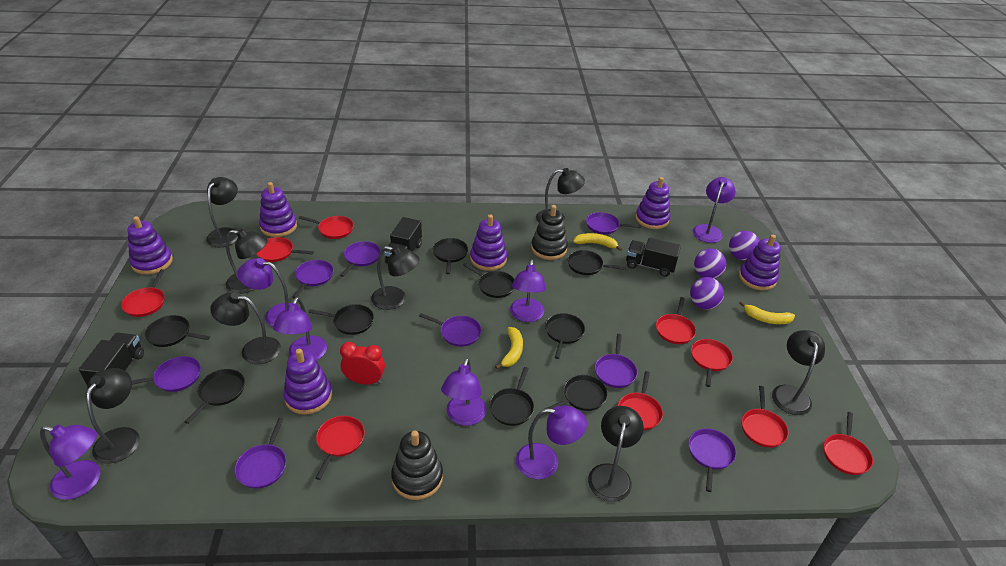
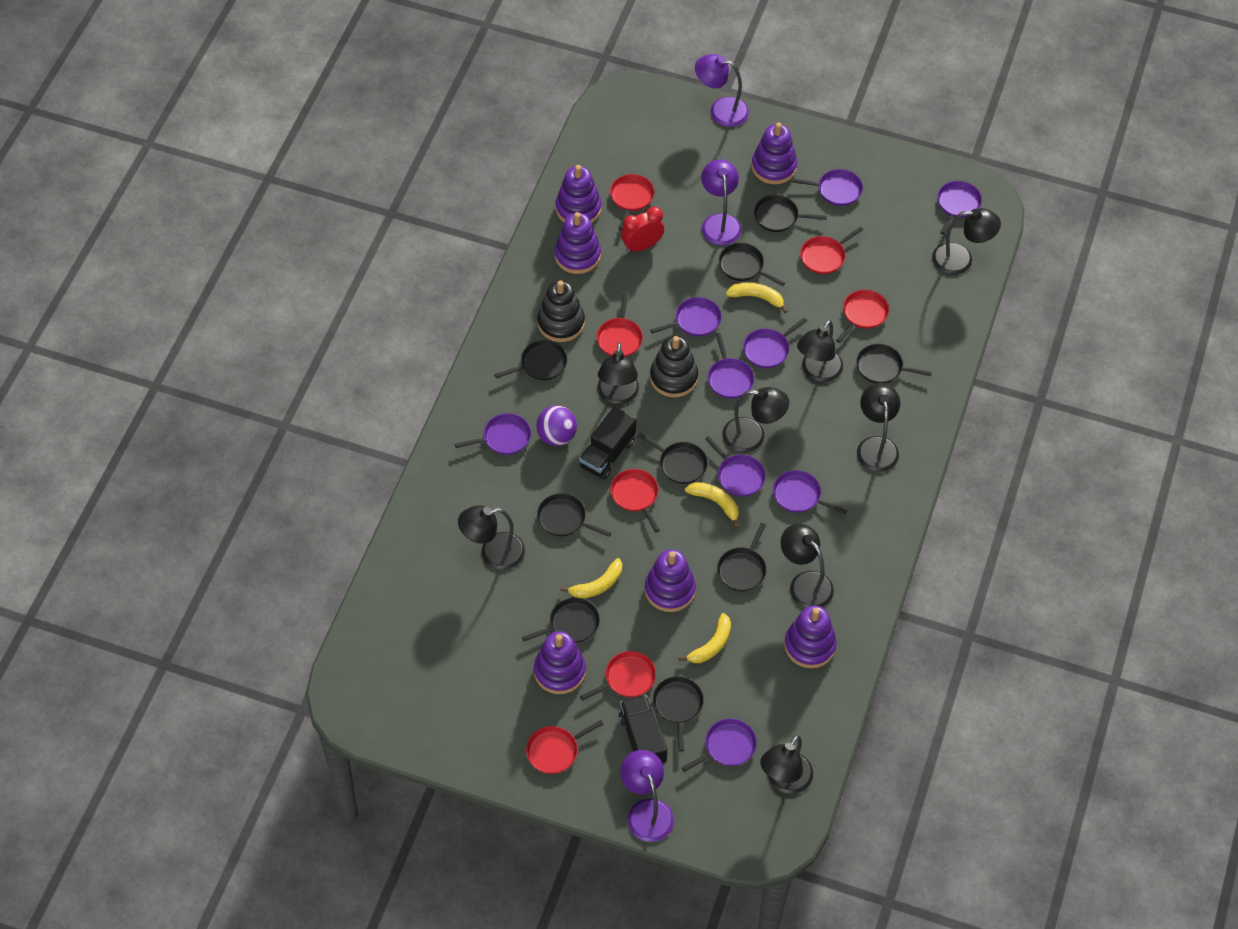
black truck: 3 -> 2
purple ball: 3 -> 1
purple lamp: 7 -> 3
purple pan: 8 -> 9
red pan: 9 -> 7
yellow banana: 3 -> 4

